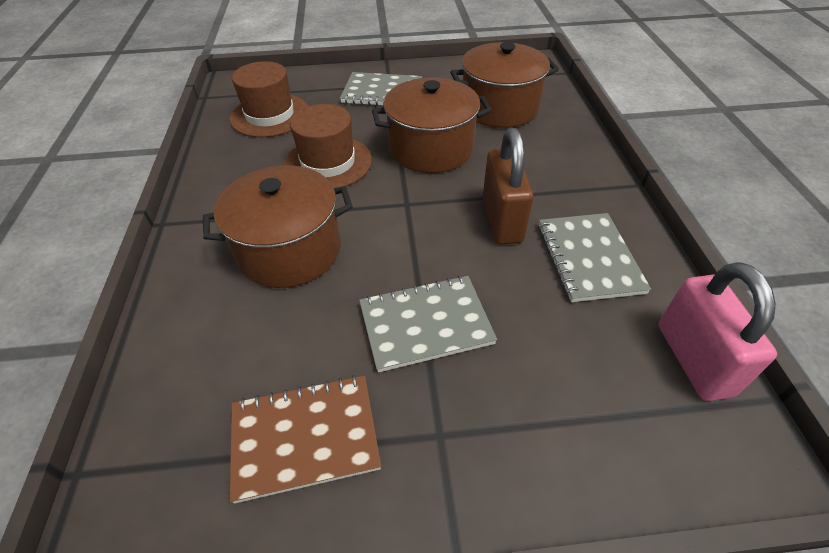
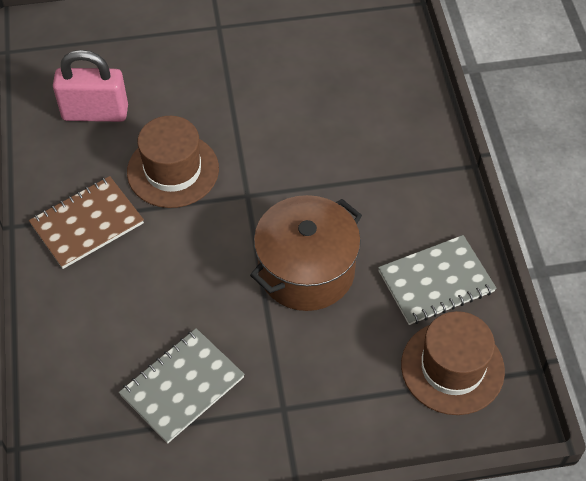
brown padlock: 1 -> 0
brown pot: 3 -> 1
grey notebook: 3 -> 2

